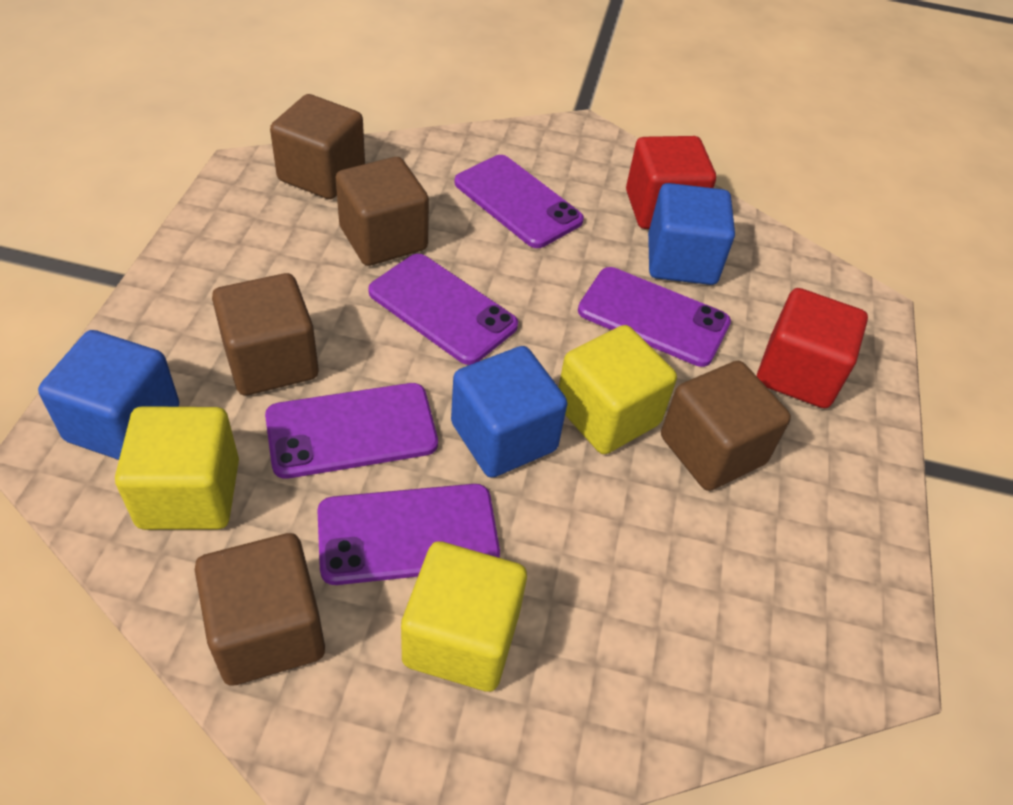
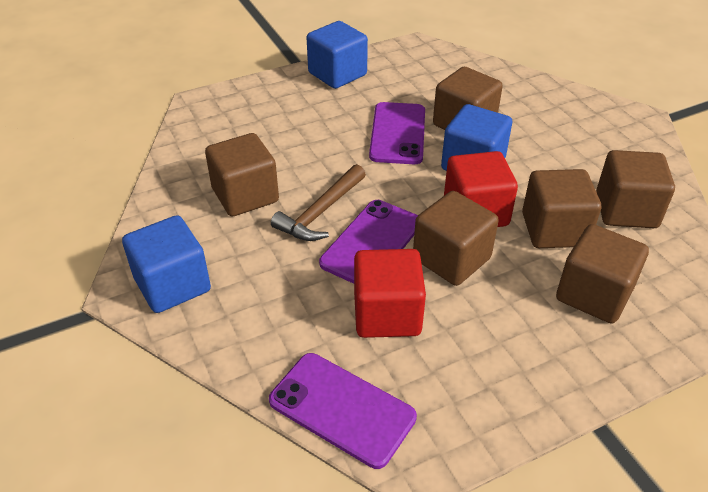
brown cube: 5 -> 6
brown hammer: 0 -> 1
purple phone: 5 -> 3
yellow cube: 3 -> 0

